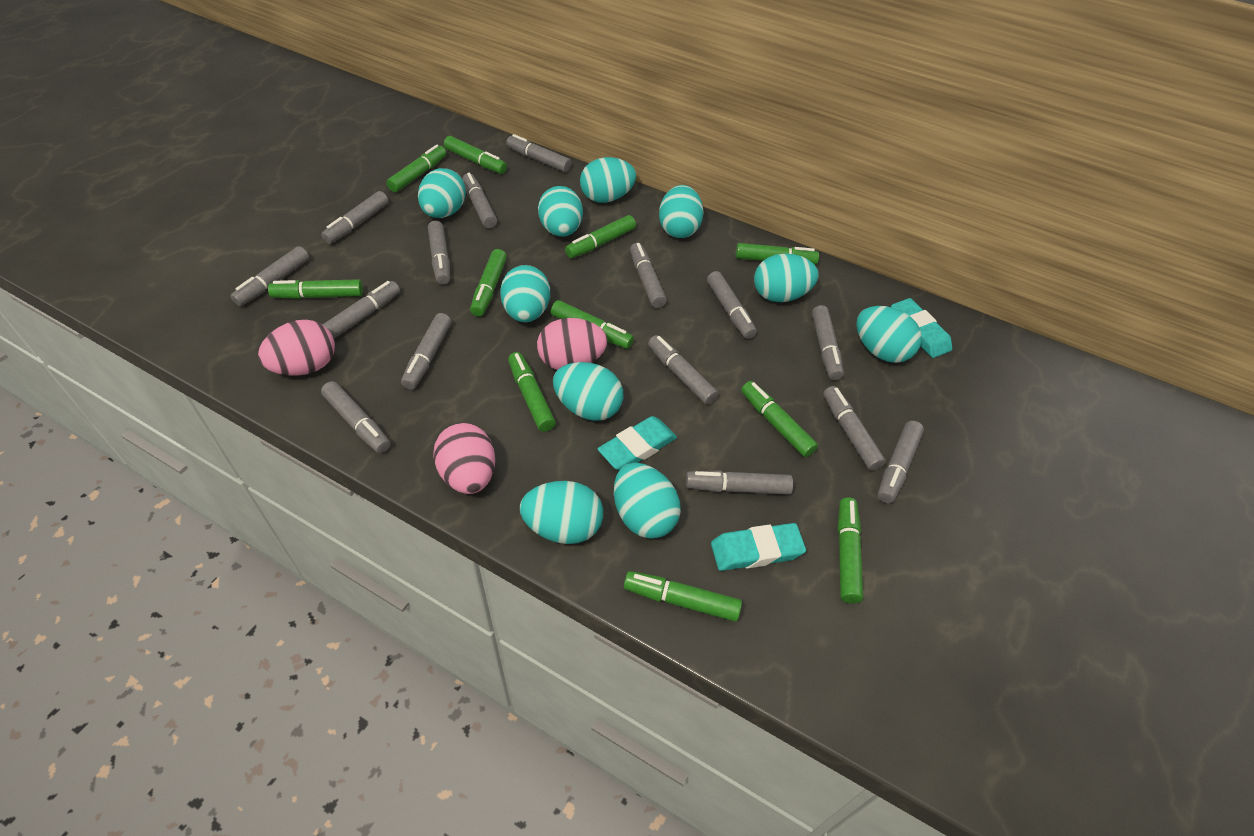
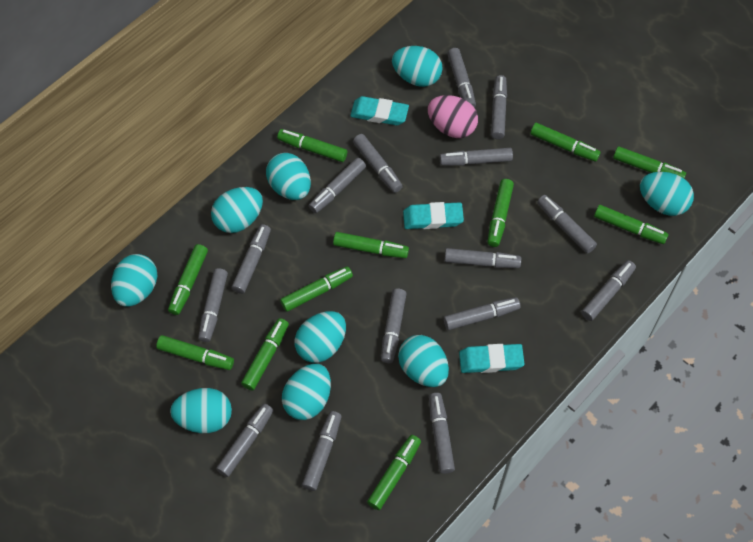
pink egg: 3 -> 1
turquoise egg: 10 -> 9

